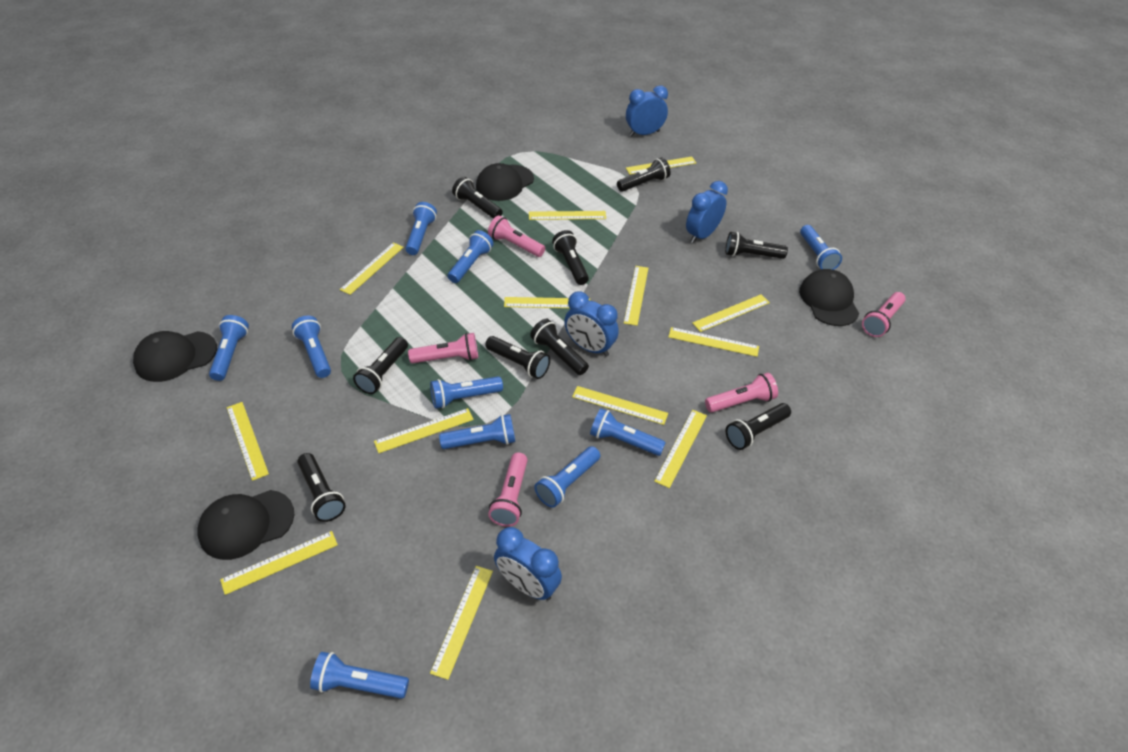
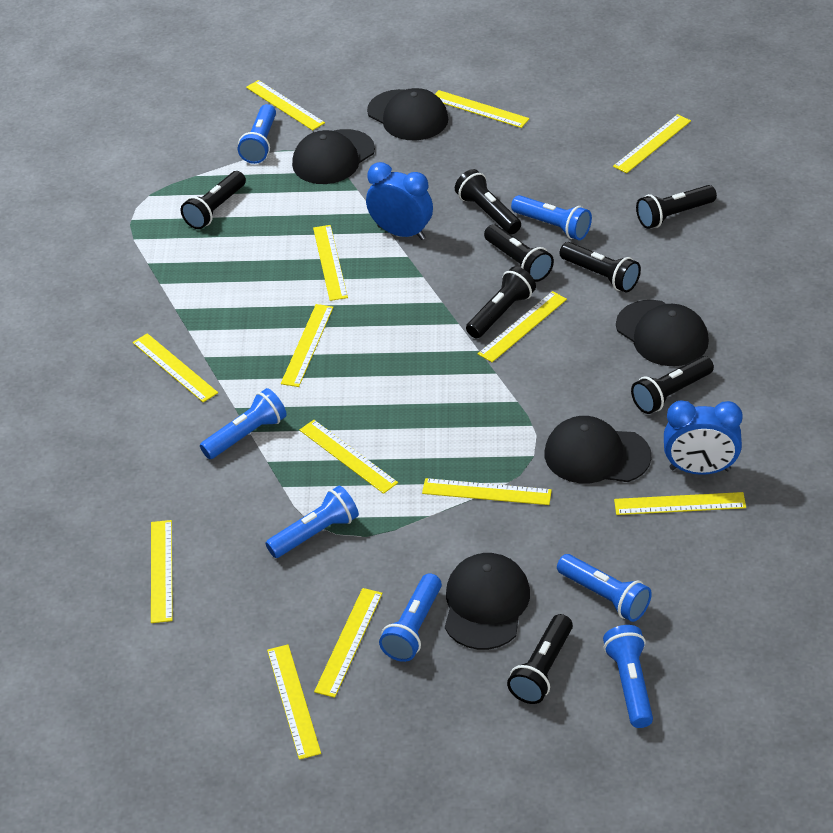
black cap: 4 -> 5
black flashlight: 9 -> 8
blue clock: 4 -> 2
blue flashlight: 10 -> 7
pink flashlight: 5 -> 0

